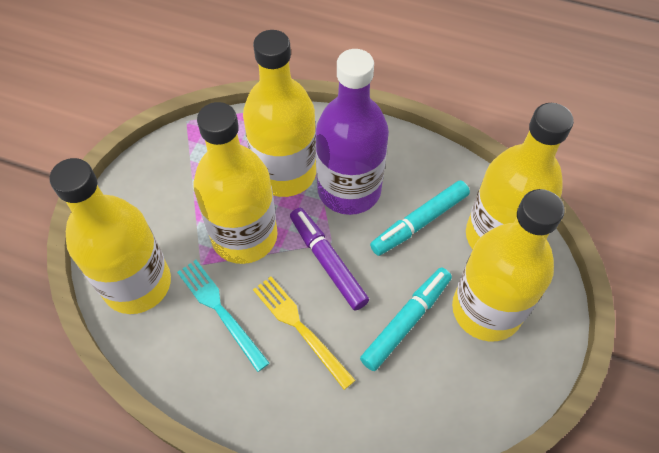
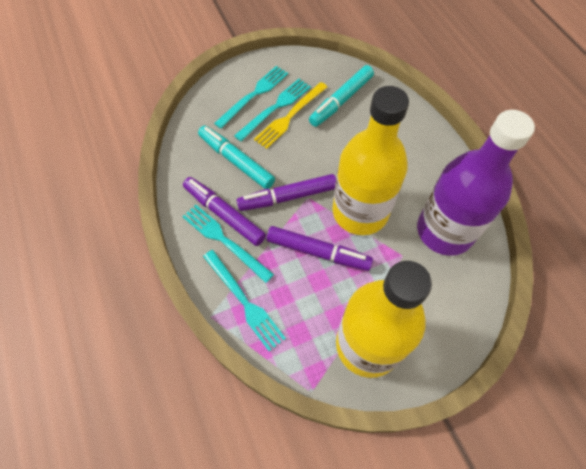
purple marker: 1 -> 3
turquoise fork: 1 -> 4
yellow bottle: 5 -> 2

